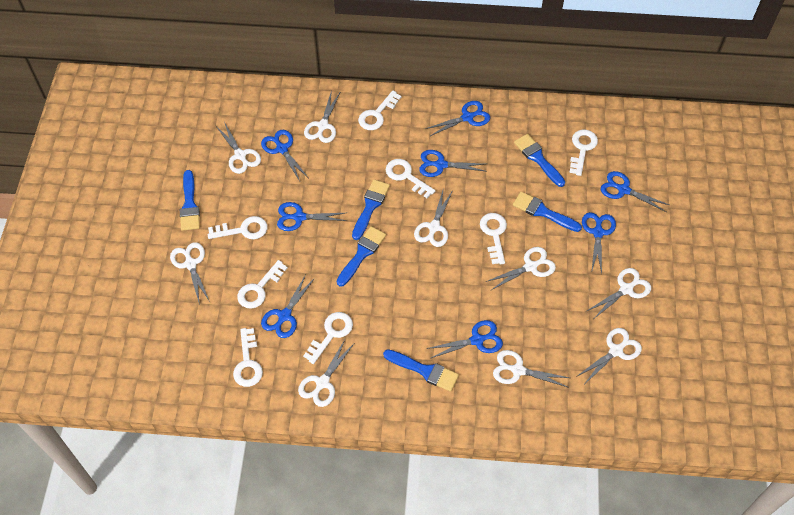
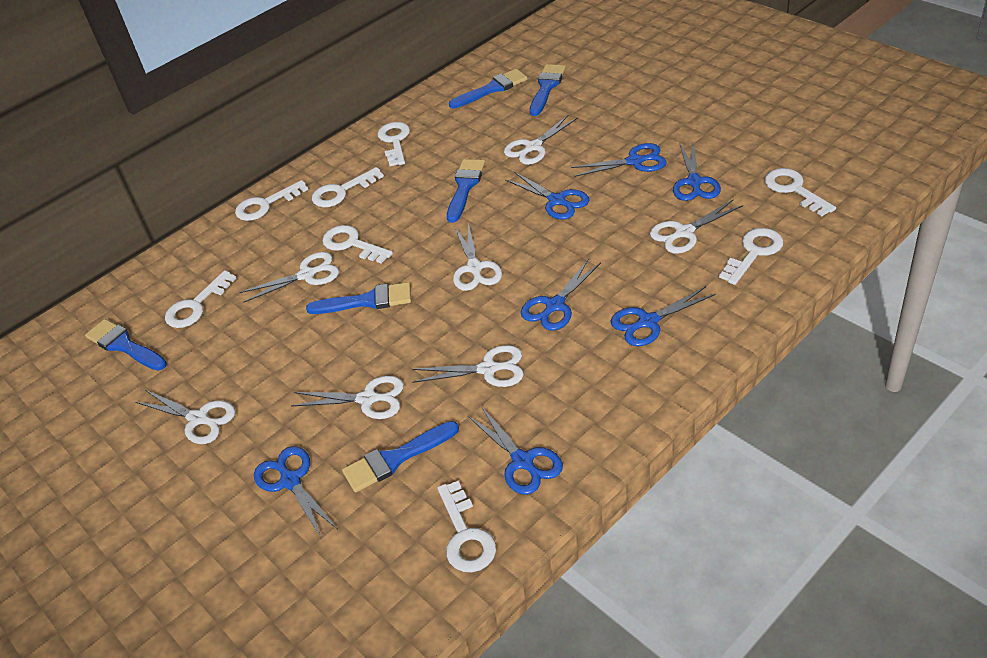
blue scissors: 8 -> 7
white scissors: 9 -> 7

